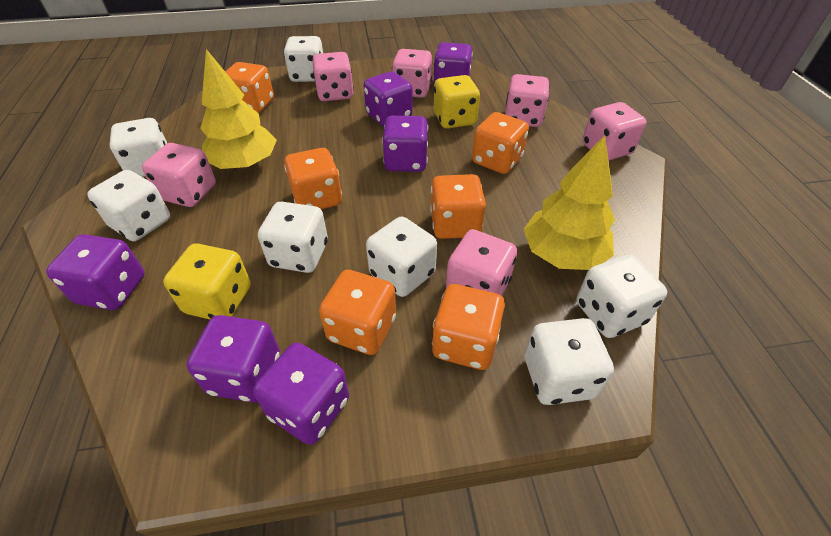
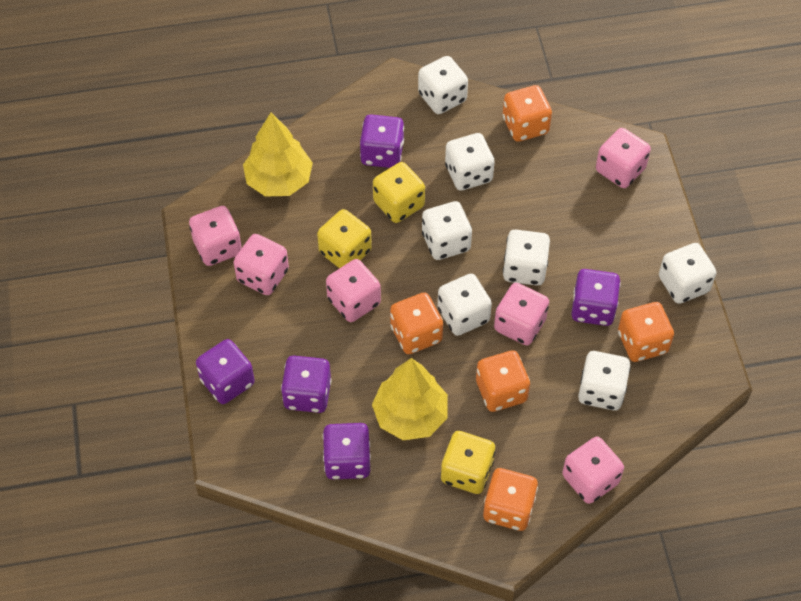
orange dice: 6 -> 5
purple dice: 6 -> 5
yellow dice: 2 -> 3

